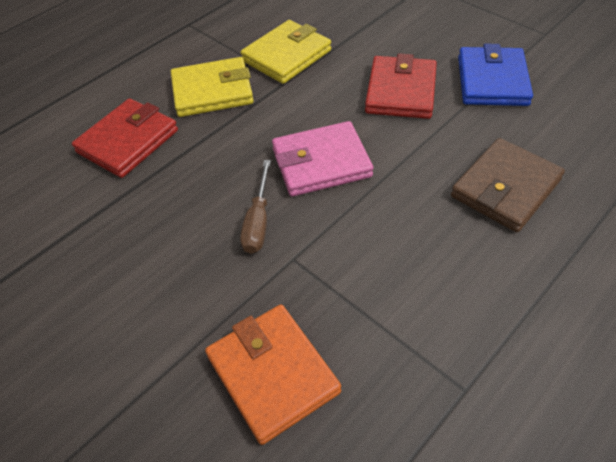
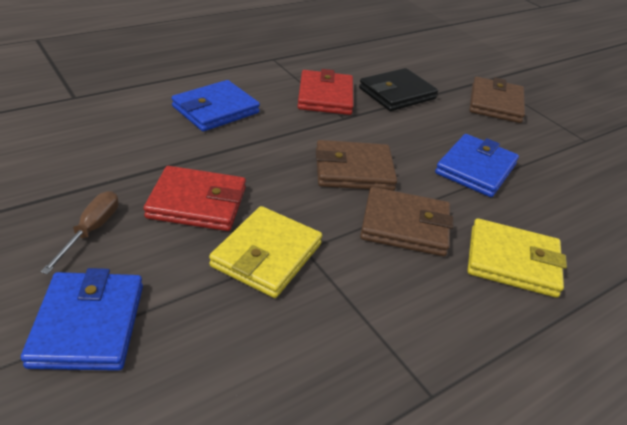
black wallet: 0 -> 1
blue wallet: 1 -> 3
brown wallet: 1 -> 3
orange wallet: 1 -> 0
pink wallet: 1 -> 0

